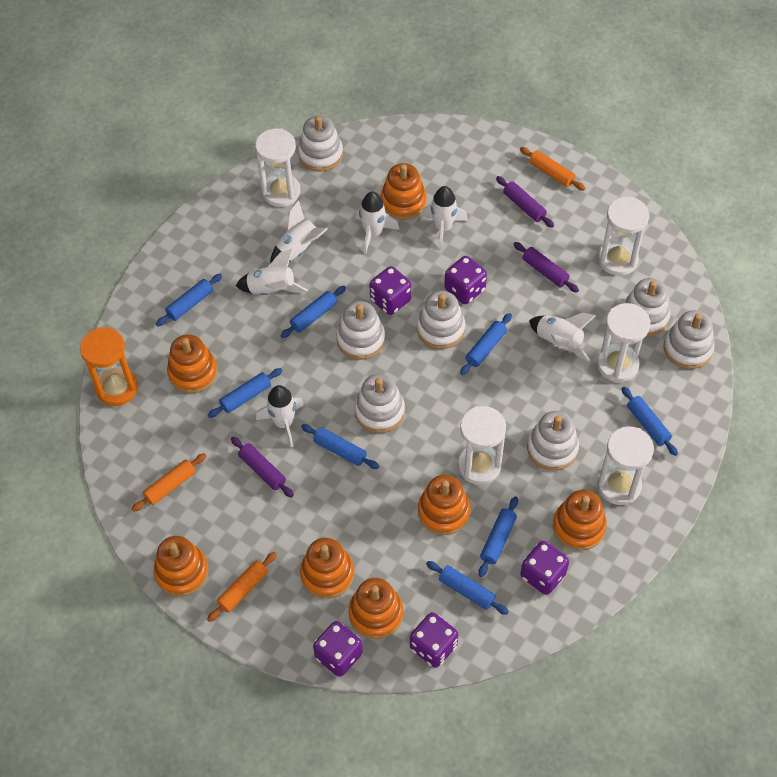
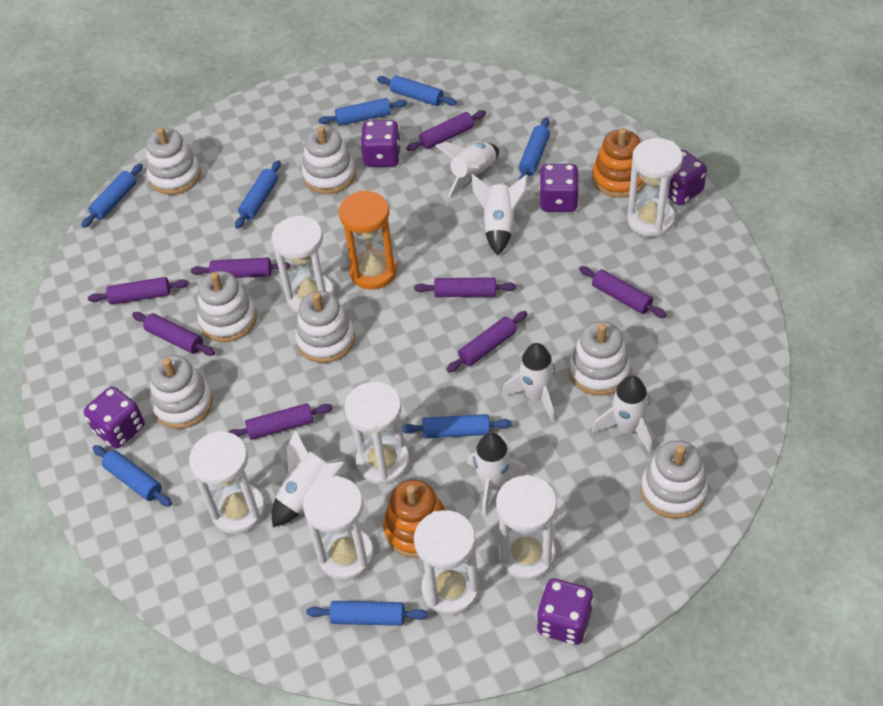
orange rolling pin: 3 -> 0
orange stacking toy: 7 -> 2
purple rolling pin: 3 -> 8
white hourglass: 5 -> 7

